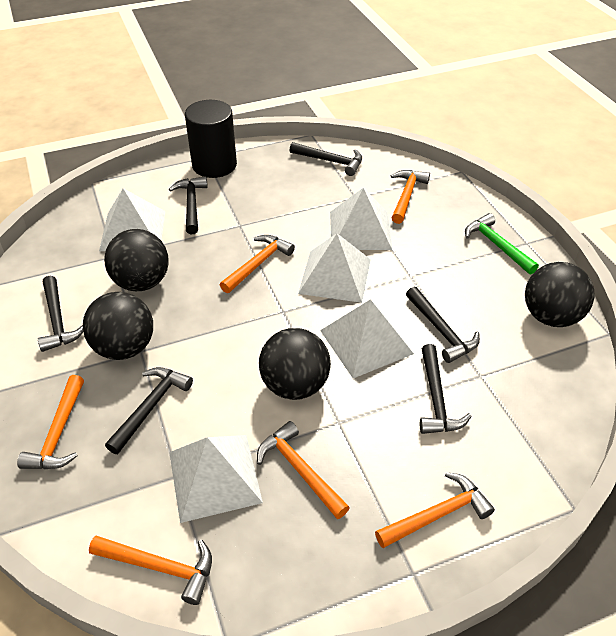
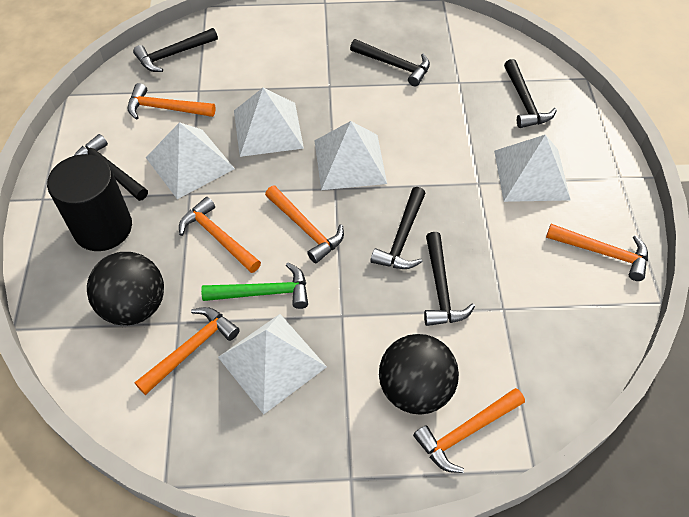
black ball: 4 -> 2

